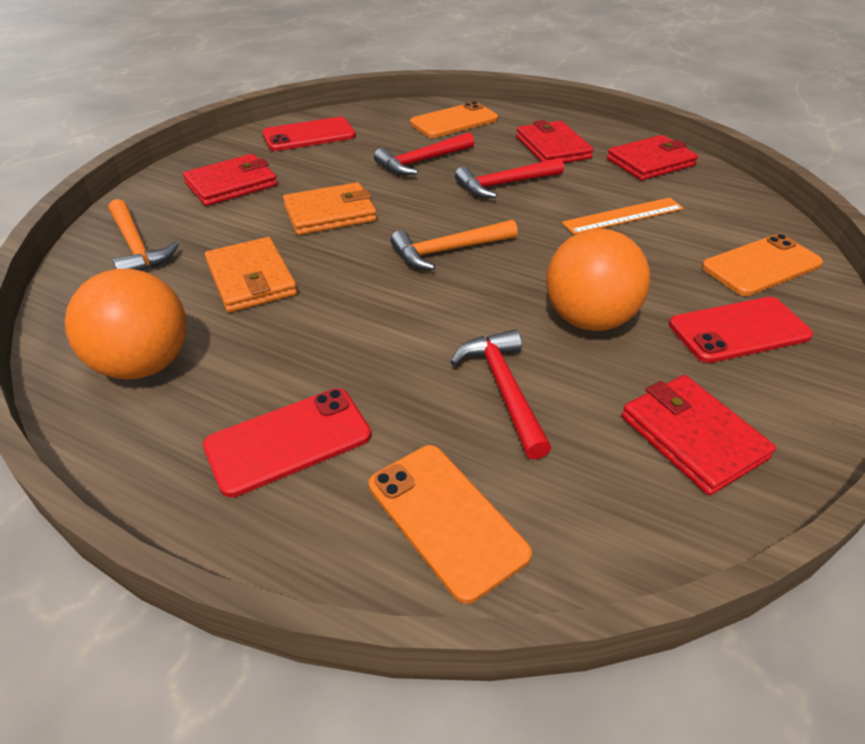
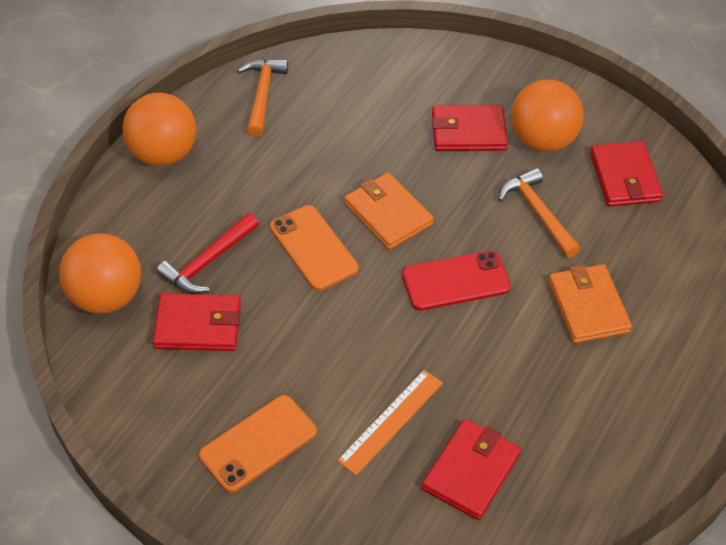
orange ball: 2 -> 3
orange phone: 3 -> 2
red hammer: 3 -> 1
red phone: 3 -> 1

